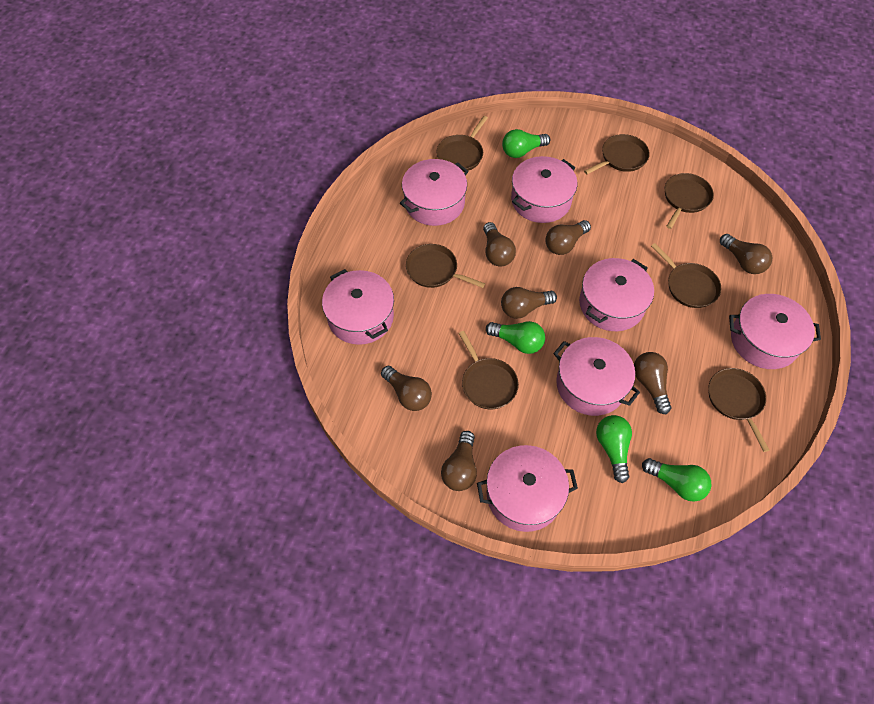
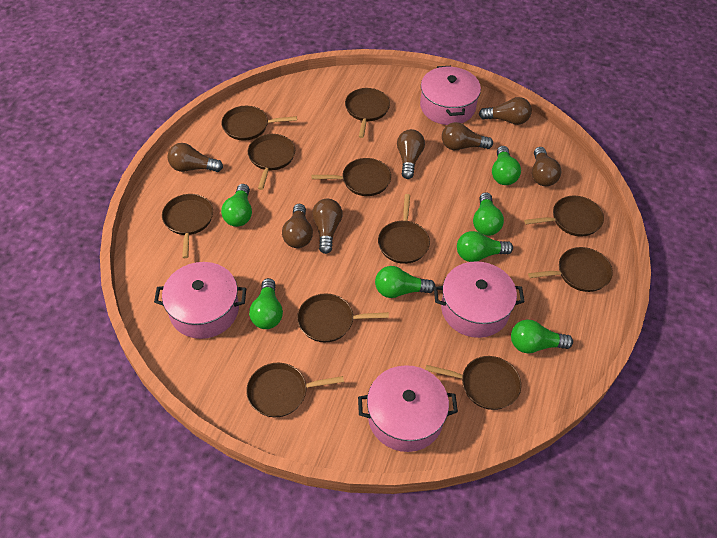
brown pan: 7 -> 11
green light bulb: 4 -> 7
pink pot: 7 -> 4

